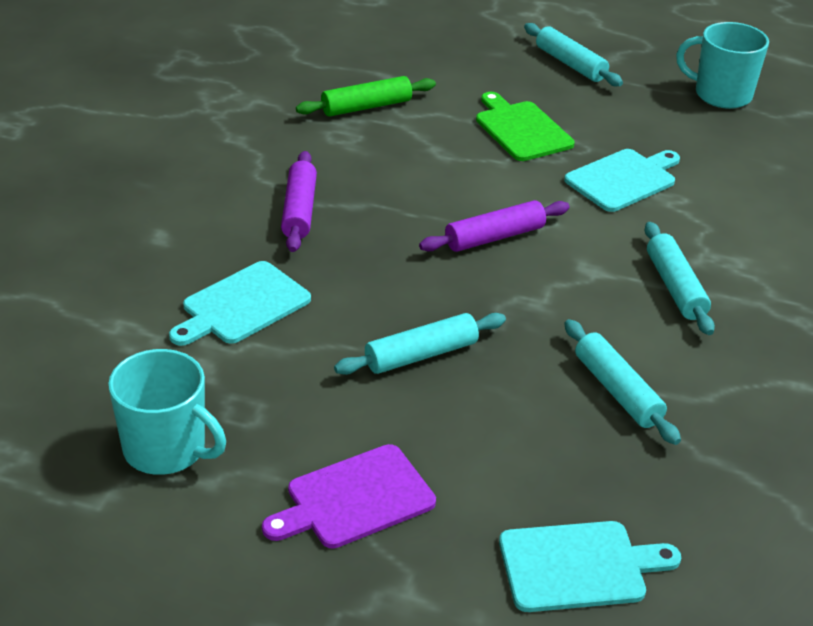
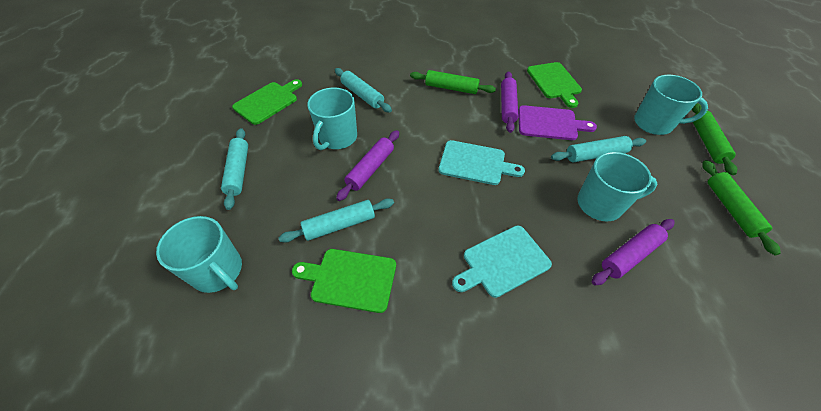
green cutting board: 1 -> 3
green rolling pin: 1 -> 3
purple rolling pin: 2 -> 3
turquoise cutting board: 3 -> 2
turquoise mug: 2 -> 4

